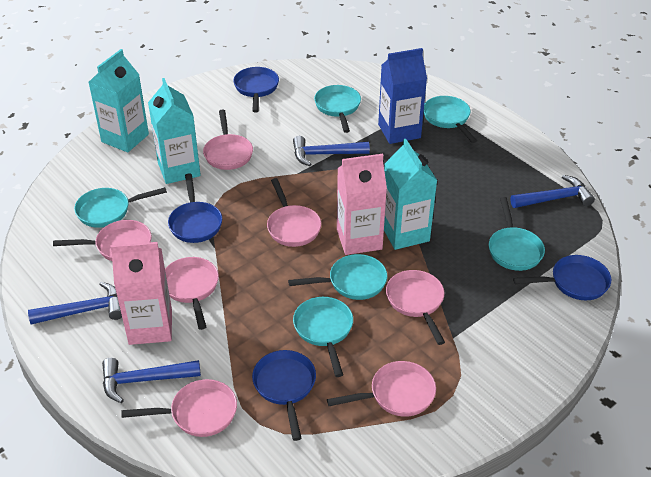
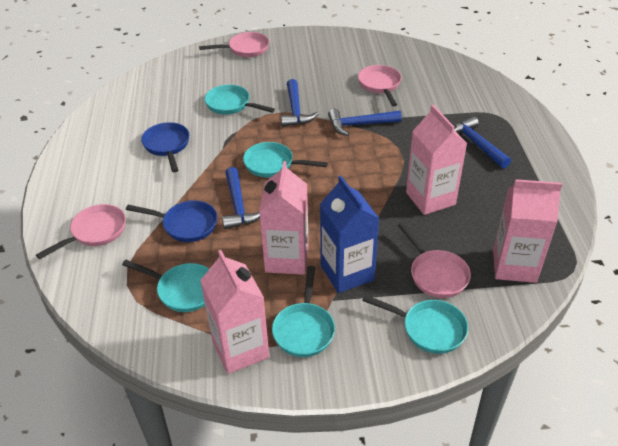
blue pan: 4 -> 2
pink carton: 2 -> 4
pink pan: 7 -> 4
turquoise carton: 3 -> 0
turquoise pan: 6 -> 5

